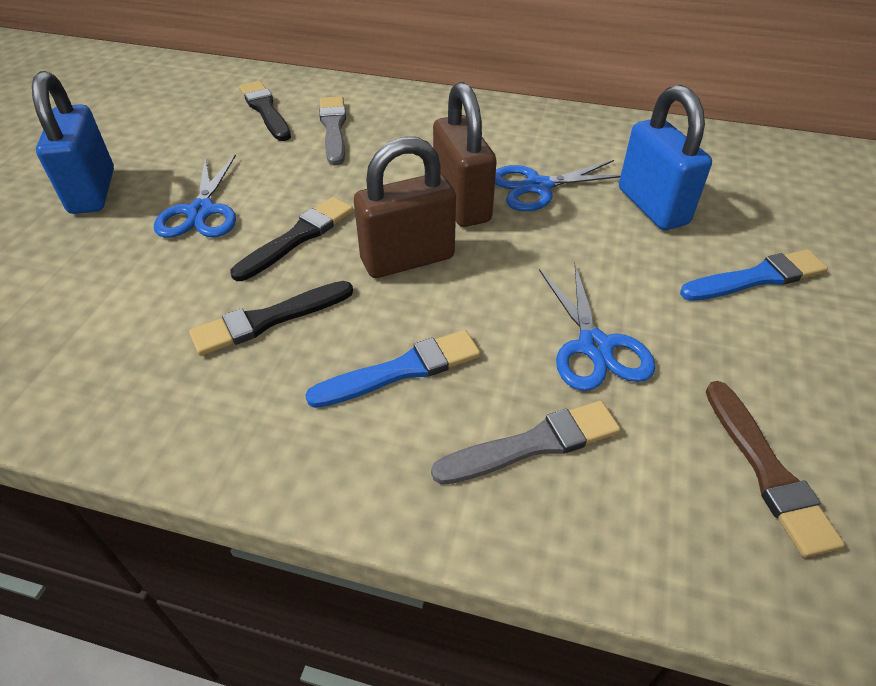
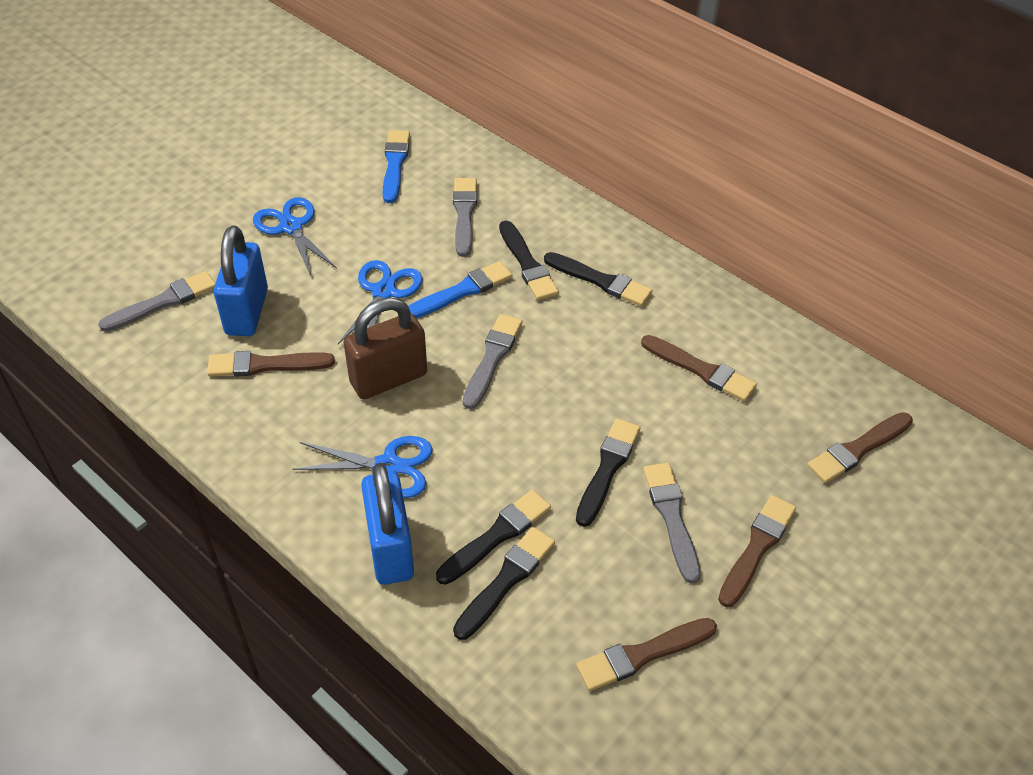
black brush: 3 -> 5
brown brush: 1 -> 5
brown padlock: 2 -> 1
grey brush: 2 -> 4

